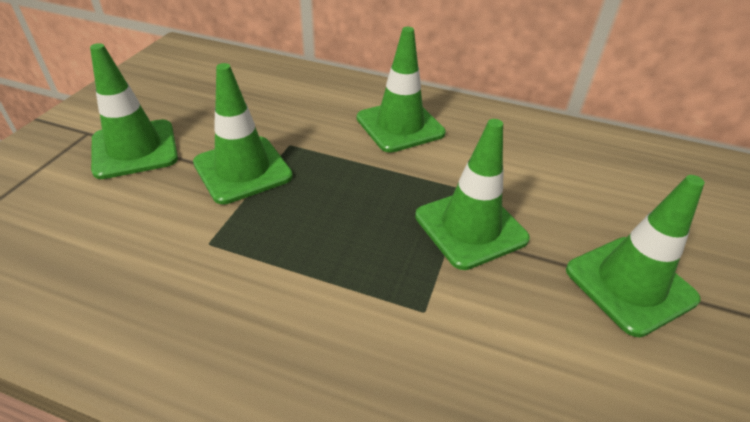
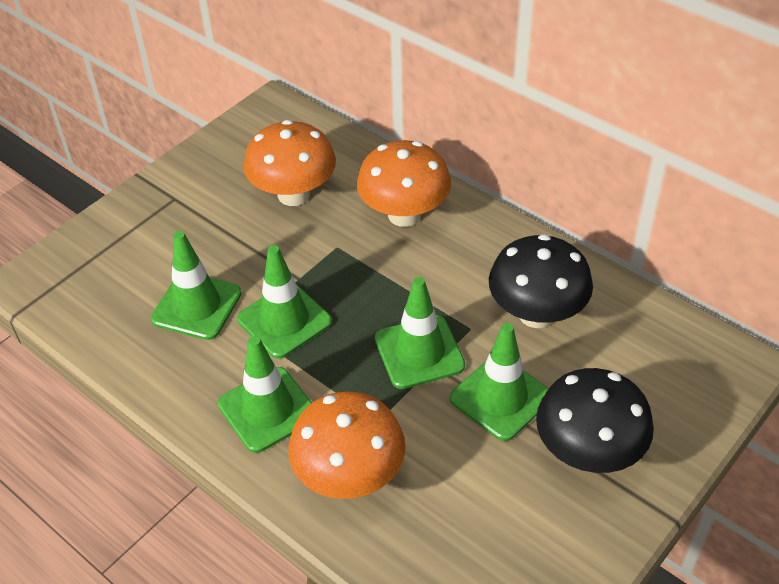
black mushroom: 0 -> 2
orange mushroom: 0 -> 3

